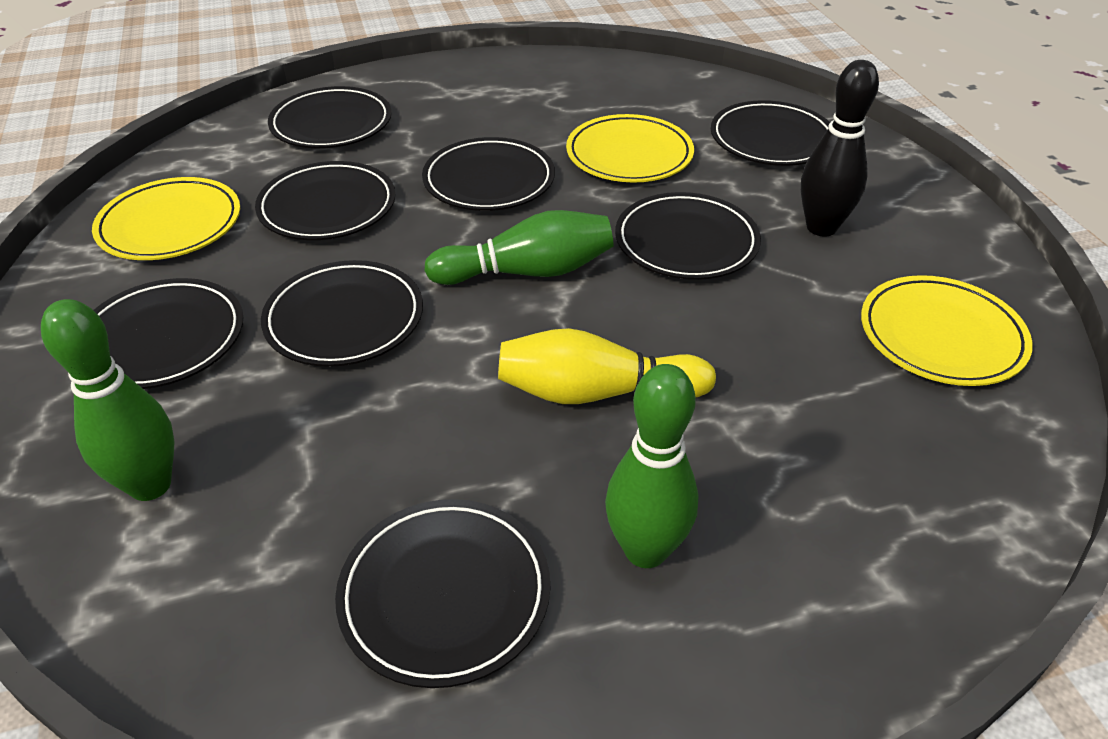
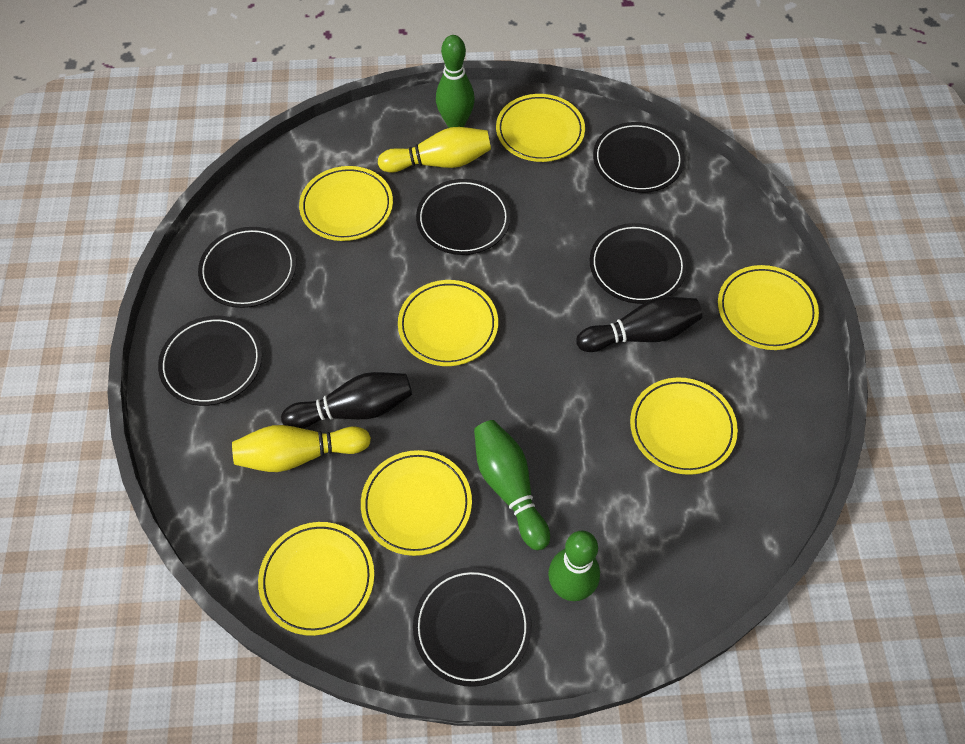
black bowling pin: 1 -> 2
black plate: 8 -> 6
yellow bowling pin: 1 -> 2
yellow plate: 3 -> 7

